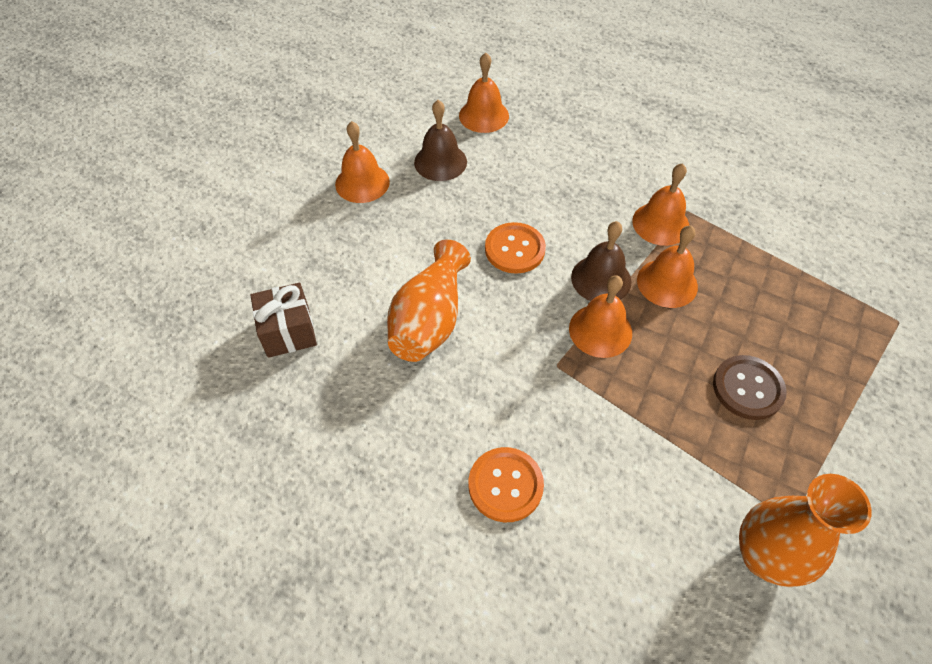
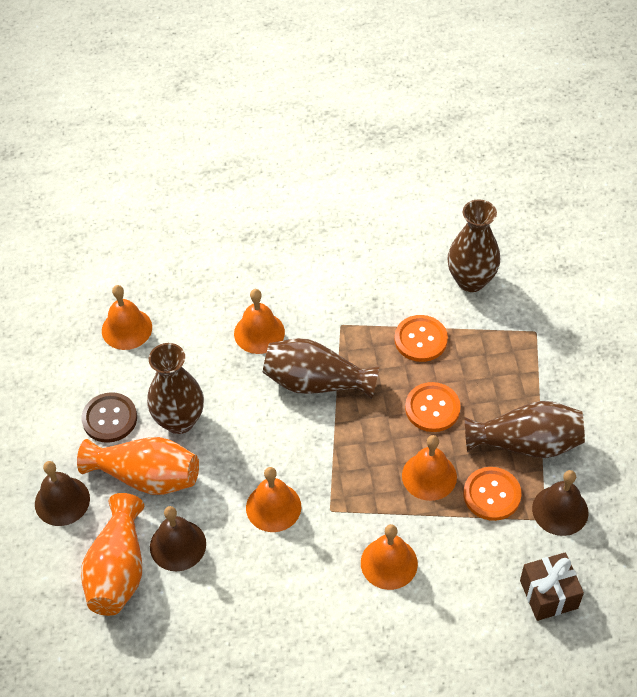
brown bell: 2 -> 3
brown vase: 0 -> 4
orange button: 2 -> 3

